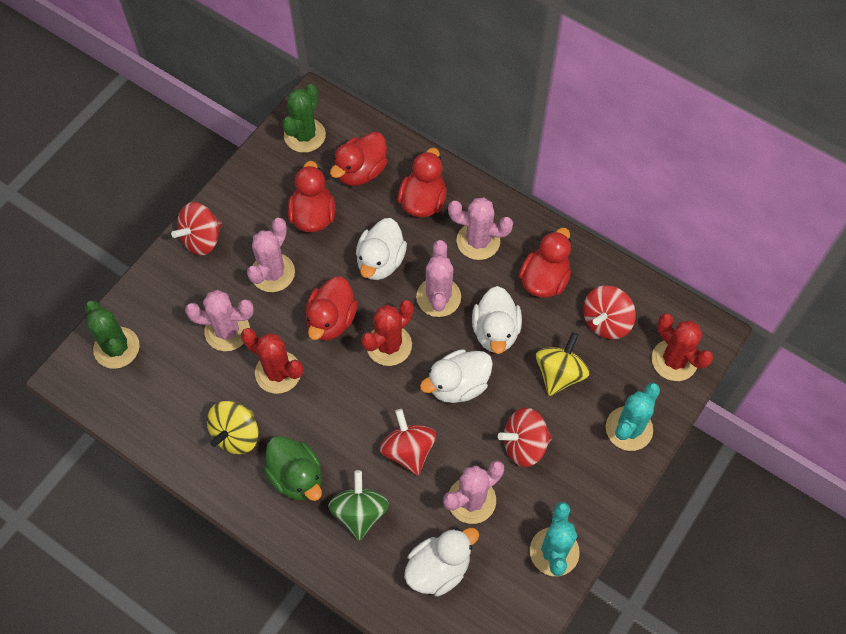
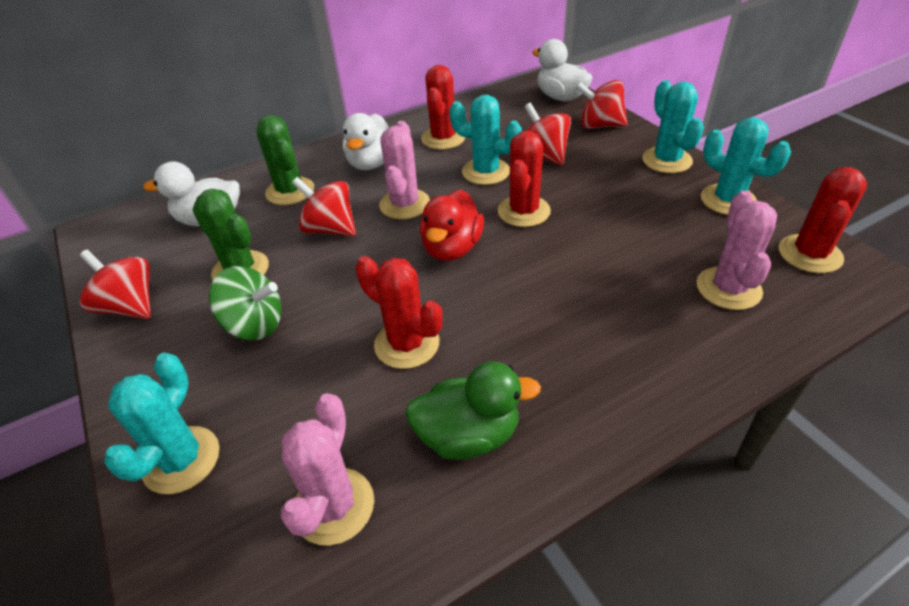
pink cactus: 5 -> 3
red cactus: 3 -> 4
red duck: 5 -> 1
turquoise cactus: 2 -> 4
white duck: 4 -> 3
yellow spinning top: 2 -> 0

